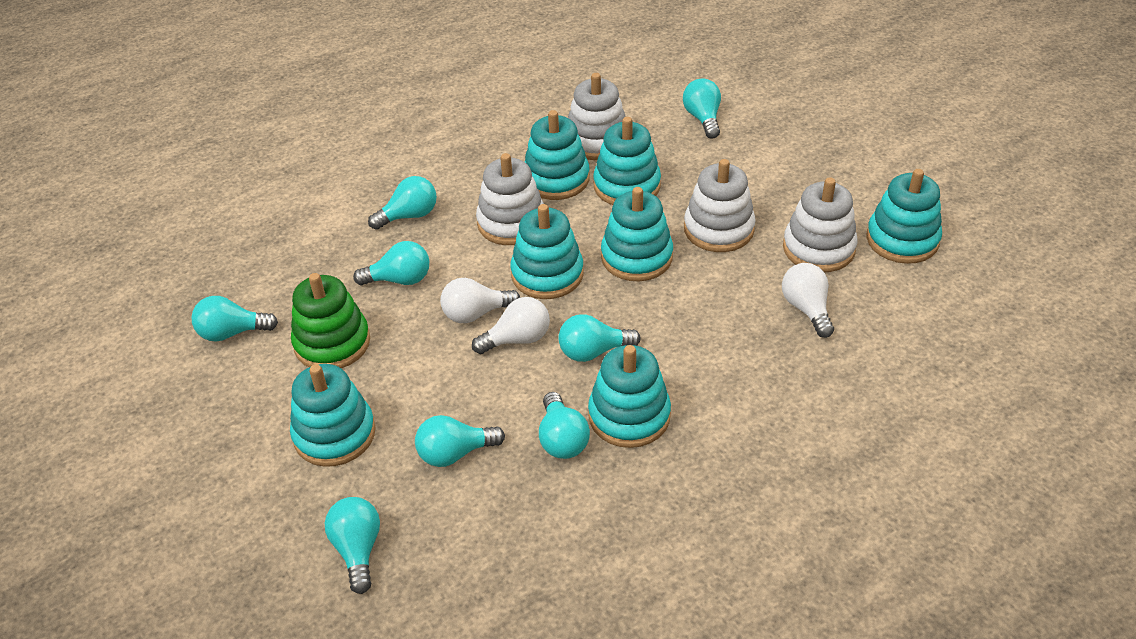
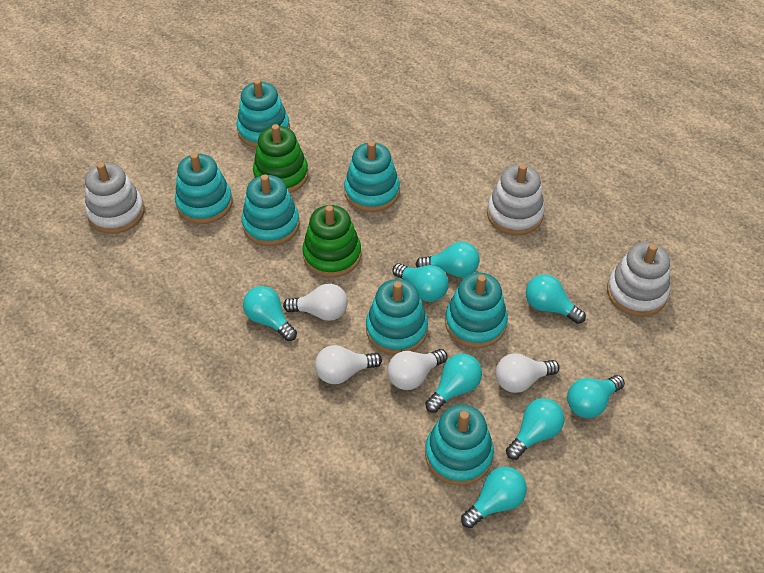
green stacking toy: 1 -> 2
white light bulb: 3 -> 4
white stacking toy: 4 -> 3

